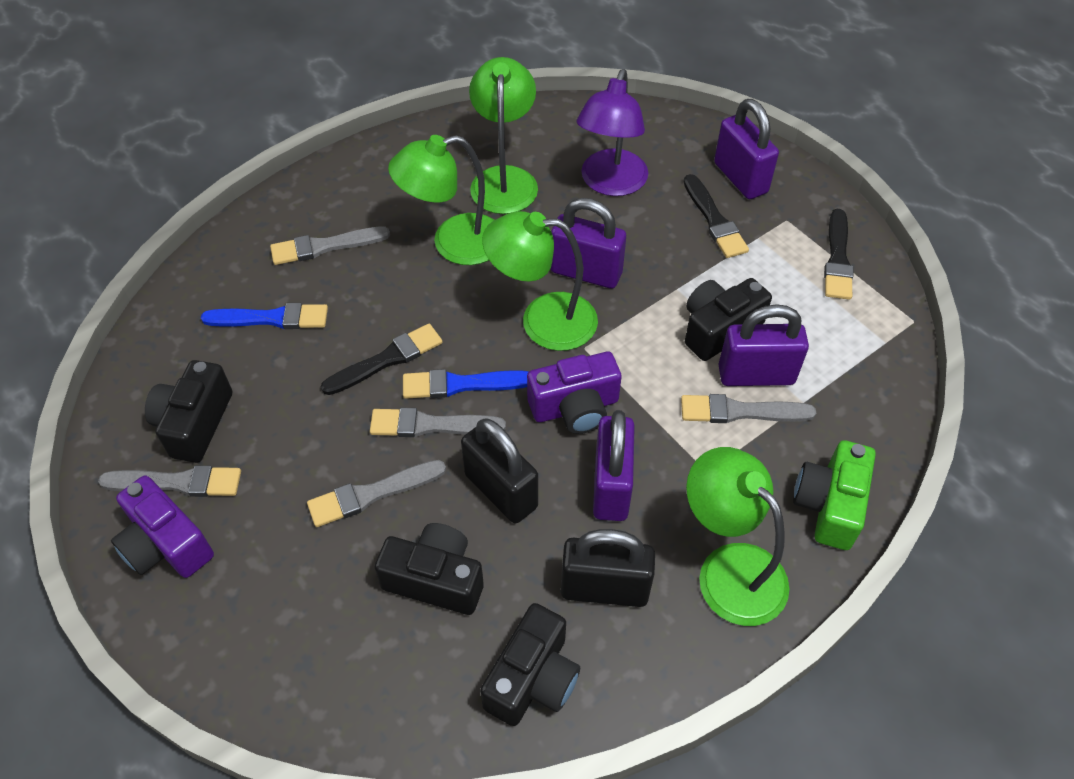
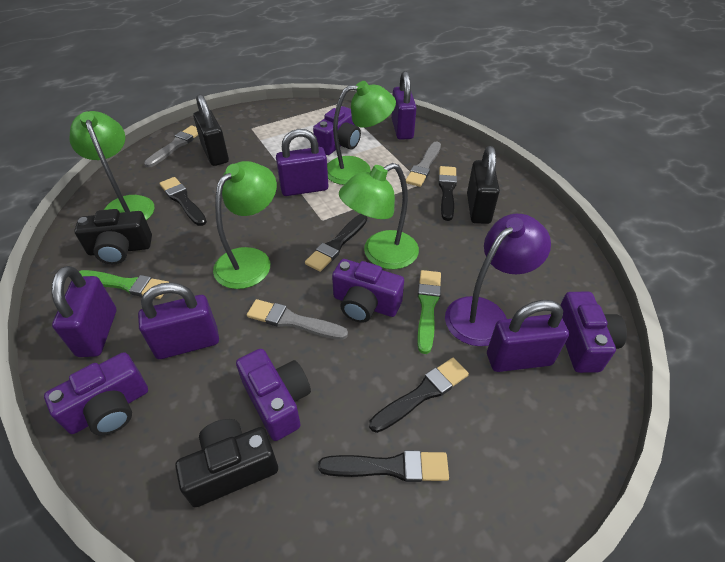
black brush: 3 -> 5
black camera: 4 -> 2
blue brush: 2 -> 0
green brush: 0 -> 2
green camera: 1 -> 0
grey brush: 5 -> 3
purple camera: 2 -> 5
purple padlock: 4 -> 5

